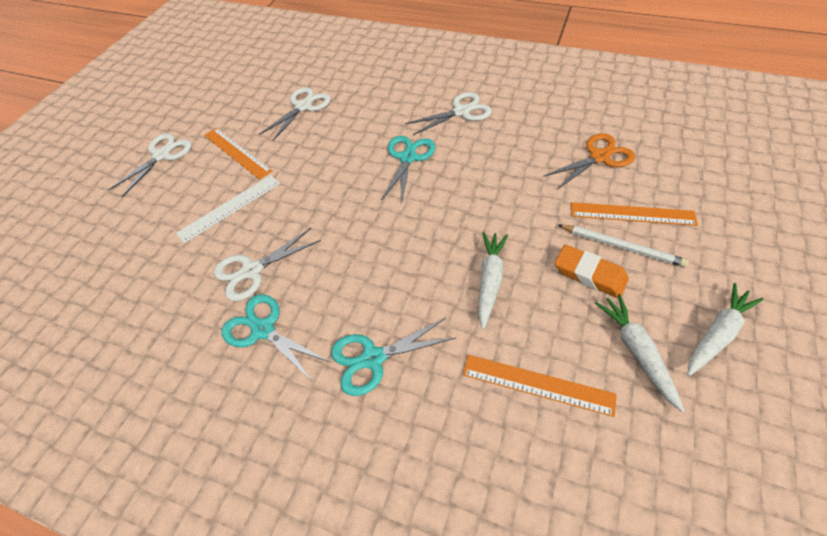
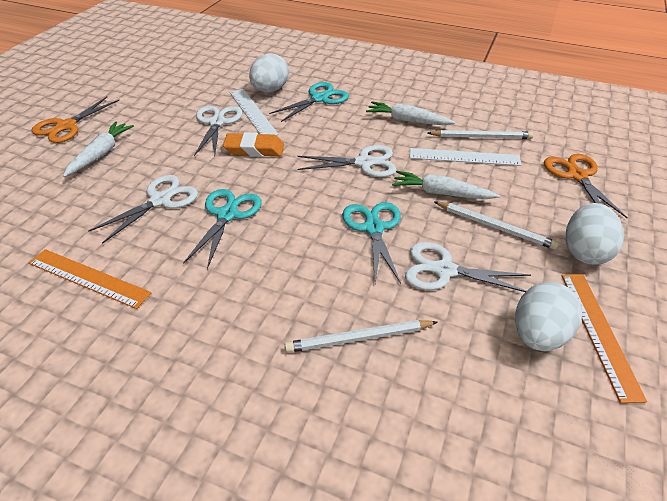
orange ruler: 3 -> 2
orange scissors: 1 -> 2
white egg: 0 -> 3
white pencil: 1 -> 3
white ruler: 1 -> 2

